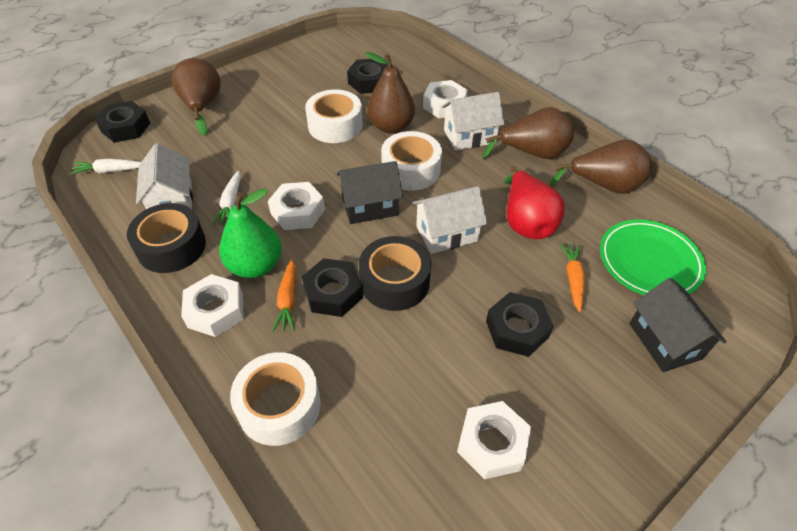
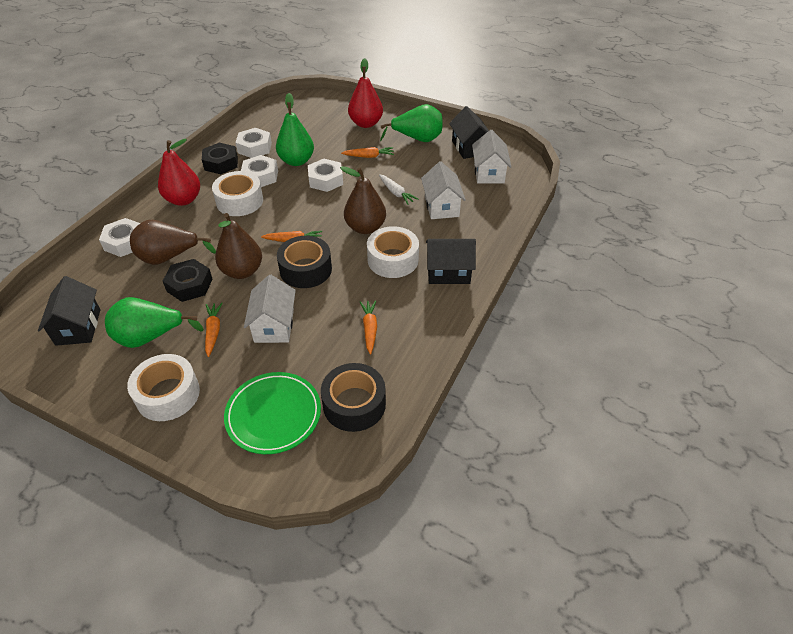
black house: 2 -> 3
black nut: 4 -> 2
brown pear: 4 -> 3
green pear: 1 -> 3
orange carrot: 2 -> 4
red pear: 1 -> 2
white carrot: 2 -> 1

